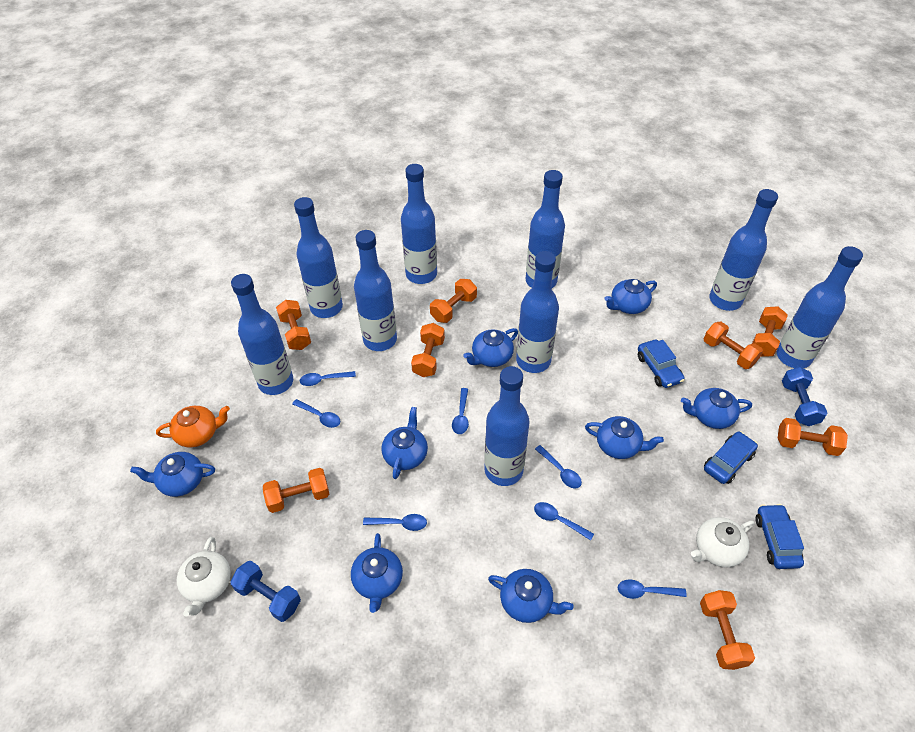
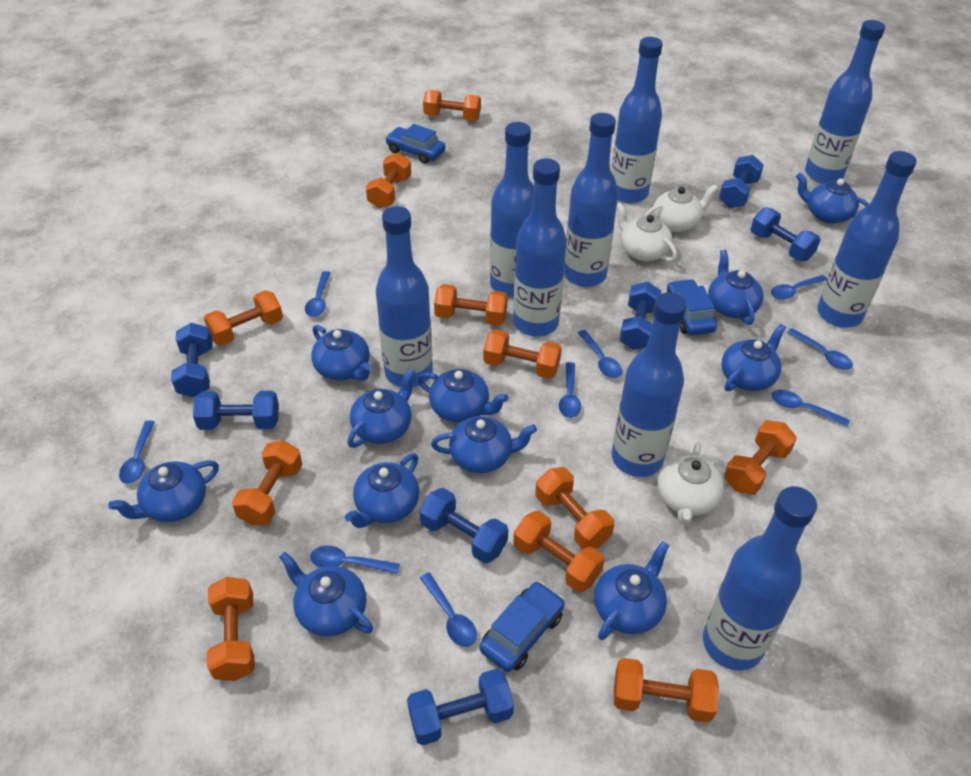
blue dumbbell: 2 -> 7
blue spoon: 7 -> 9
blue teapot: 8 -> 11
orange dumbbell: 8 -> 11
orange teapot: 1 -> 0
white teapot: 2 -> 3

